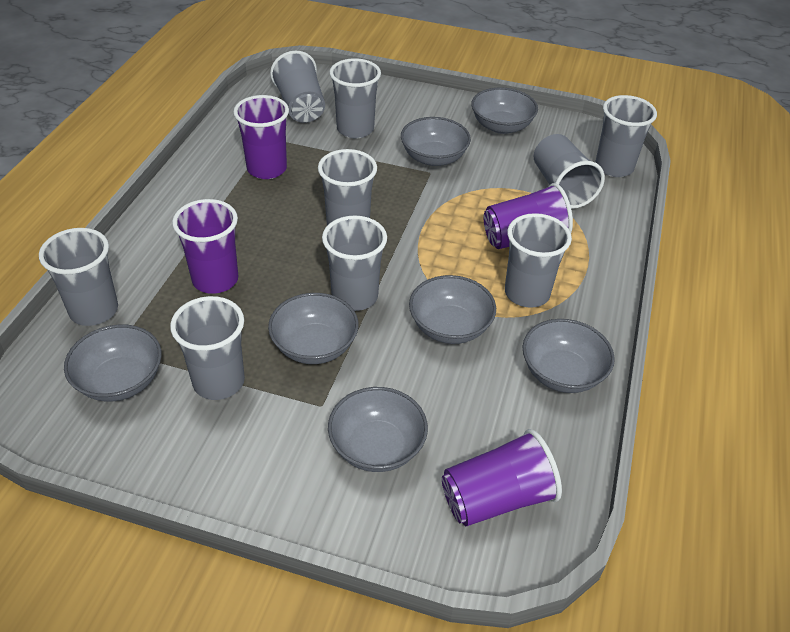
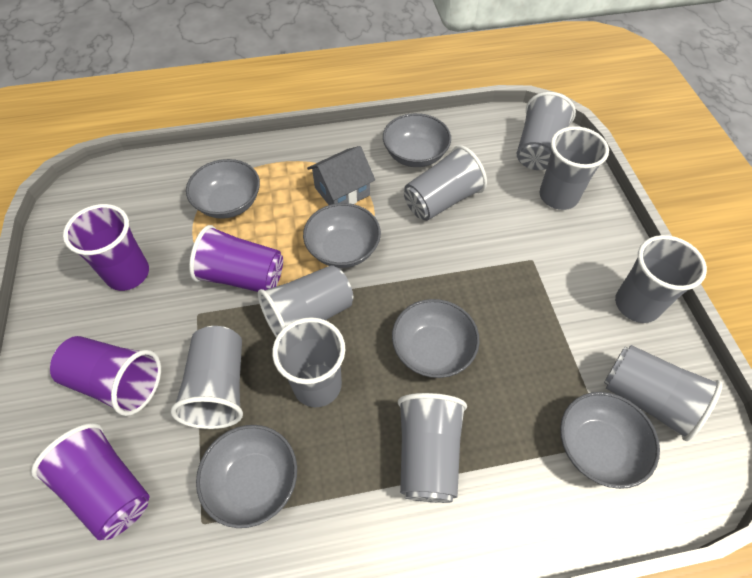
grey bowl: 7 -> 6
grey house: 0 -> 1

